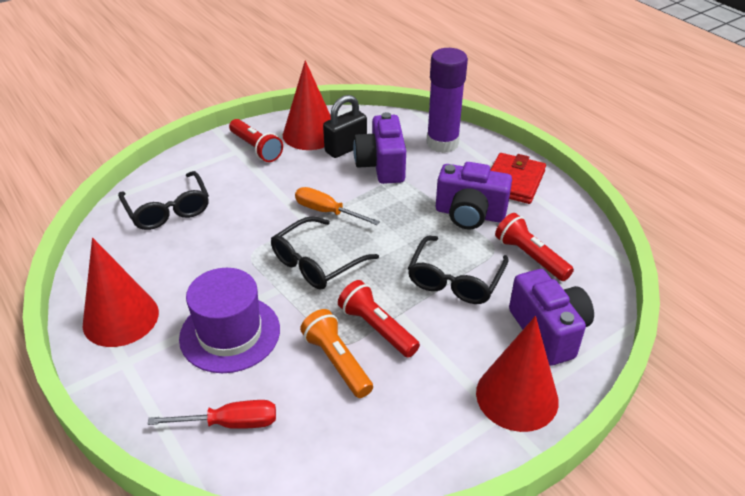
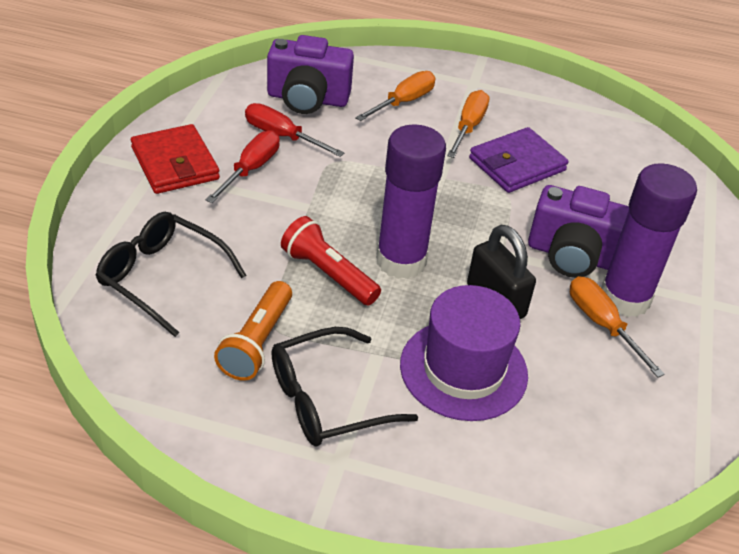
black glasses: 3 -> 2
orange screwdriver: 1 -> 3
purple camera: 3 -> 2
purple glue stick: 1 -> 2
purple wallet: 0 -> 1
red cone: 3 -> 0
red flashlight: 3 -> 1
red screwdriver: 1 -> 2

